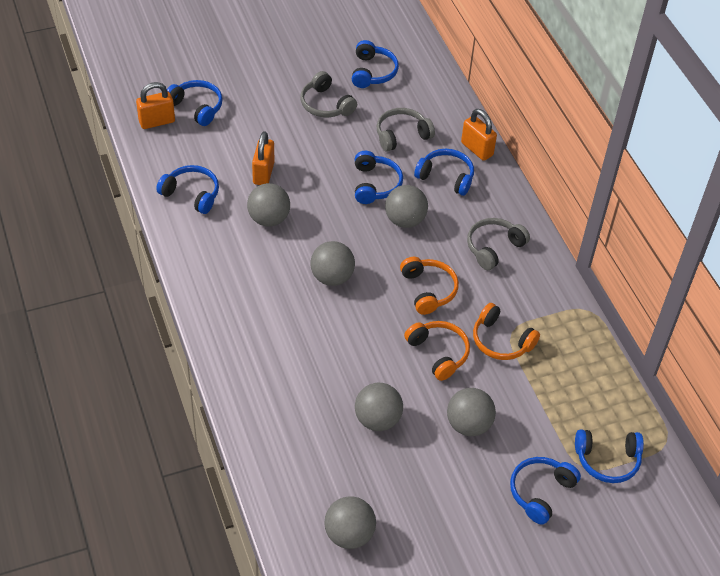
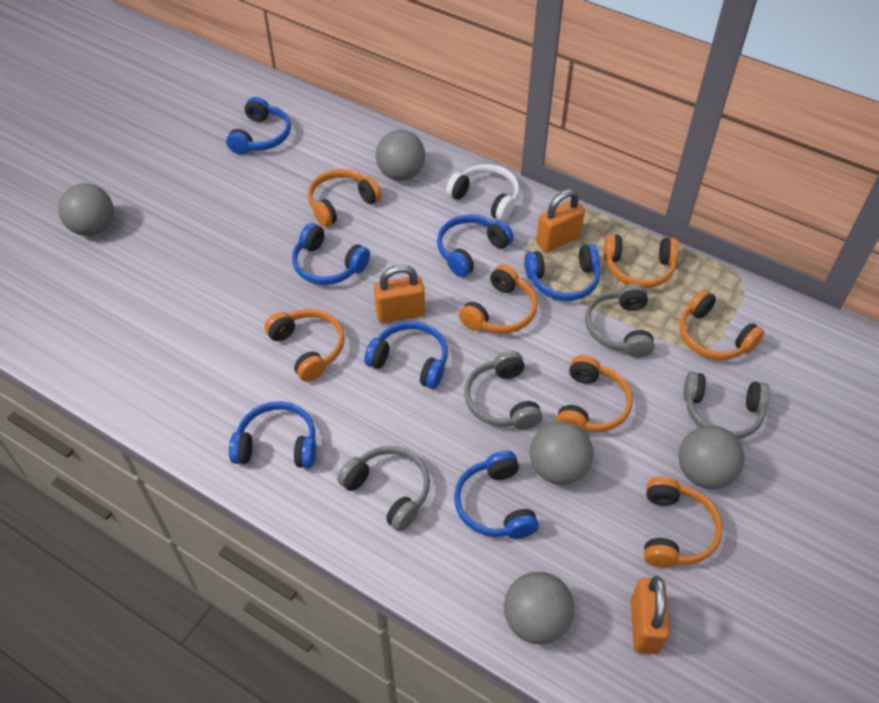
grey ball: 6 -> 5
grey headphones: 3 -> 4
orange headphones: 3 -> 7
white headphones: 0 -> 1

